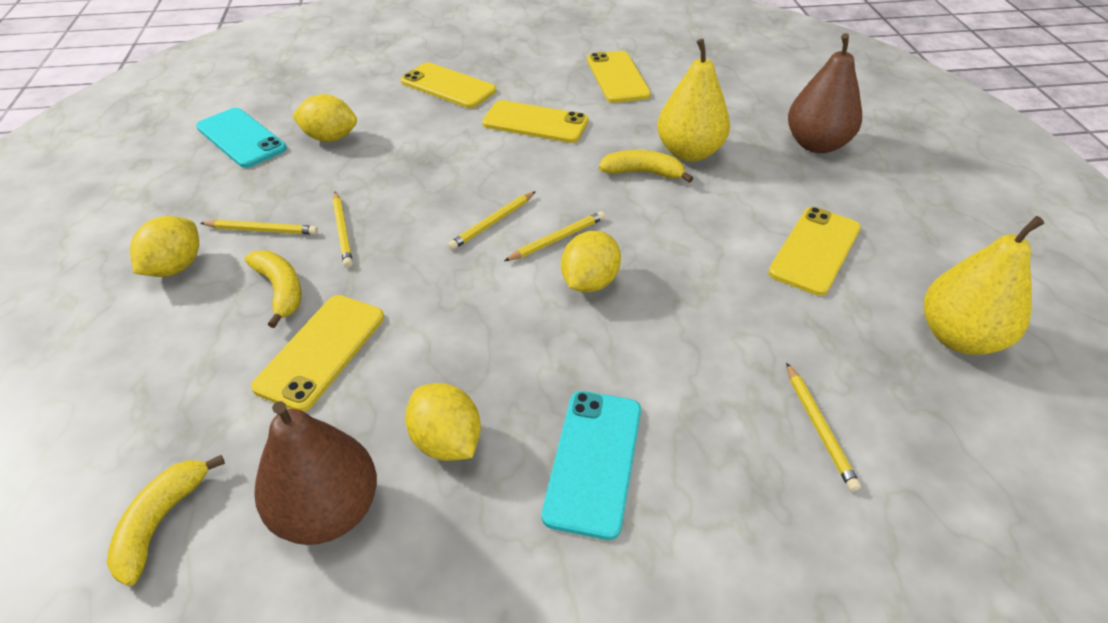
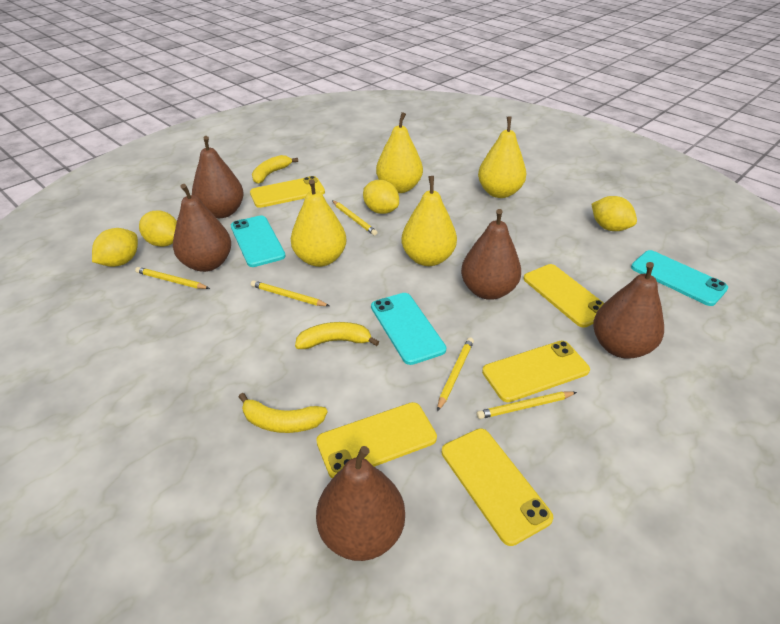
brown pear: 2 -> 5
turquoise phone: 2 -> 3
yellow pear: 2 -> 4

